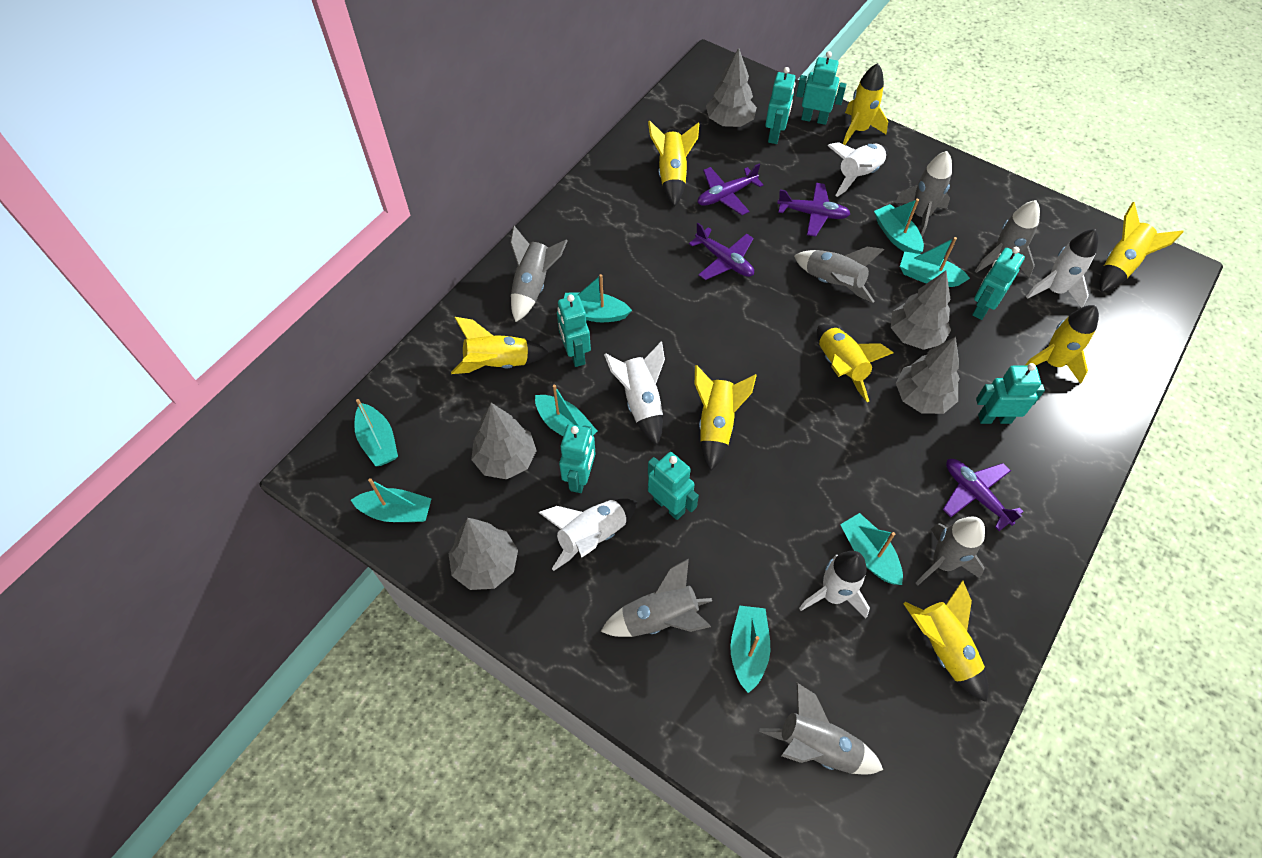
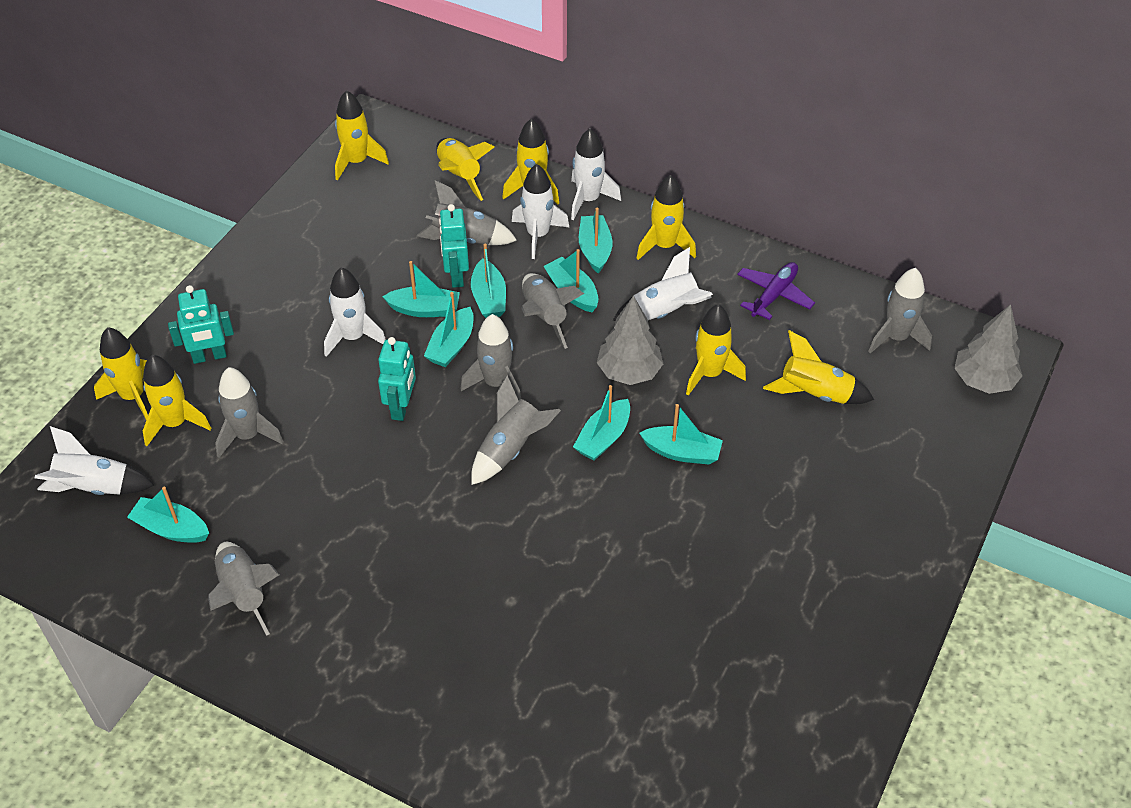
grey tree: 5 -> 2
purple plane: 4 -> 1
turquoise robot: 7 -> 3

